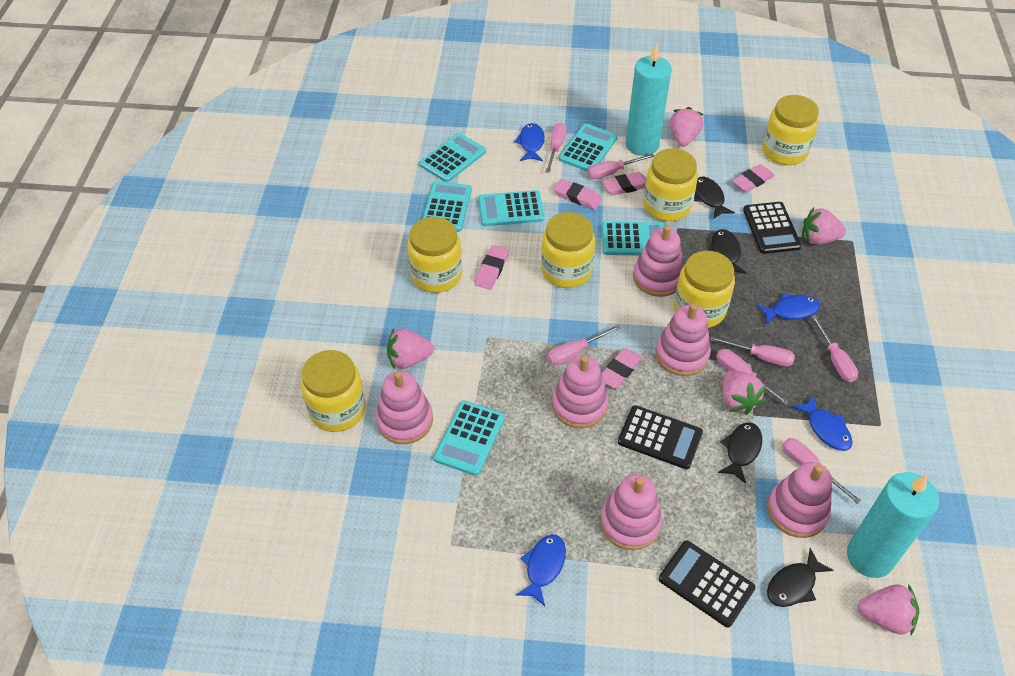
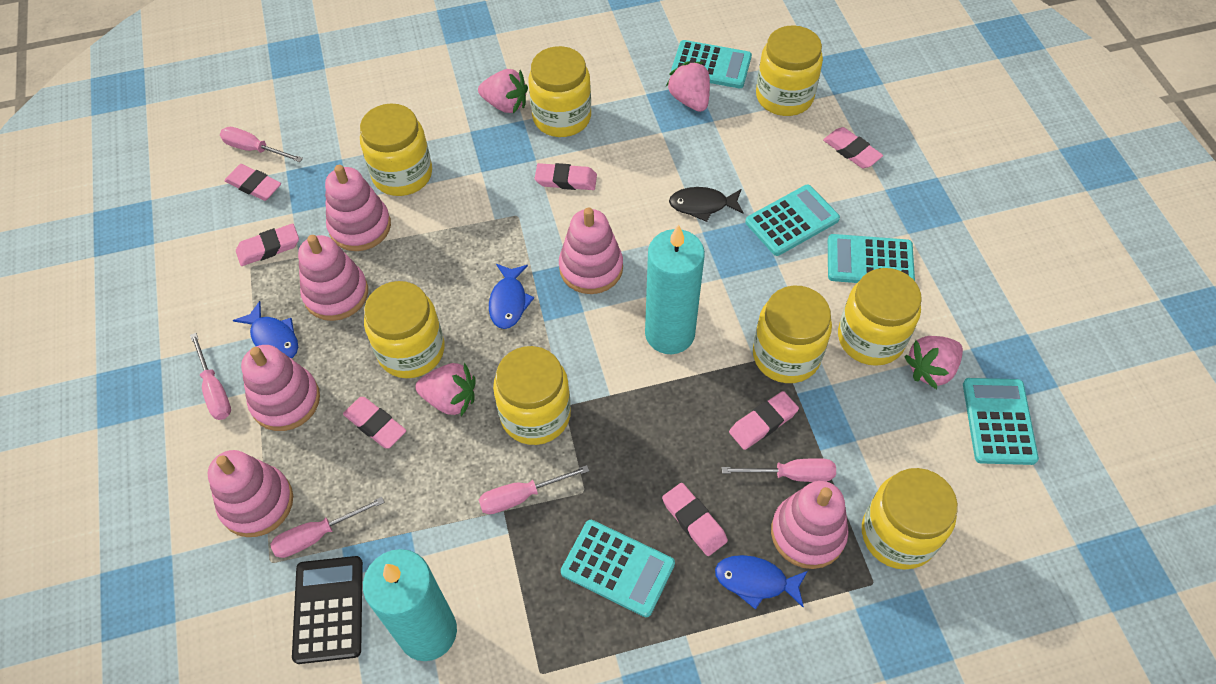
black calculator: 3 -> 1
black fish: 4 -> 1
blue fish: 4 -> 3
pink eraser: 5 -> 7
pink screwdriver: 7 -> 5
pink strawberry: 5 -> 4
turquoise calculator: 6 -> 5
yellow jar: 6 -> 8

